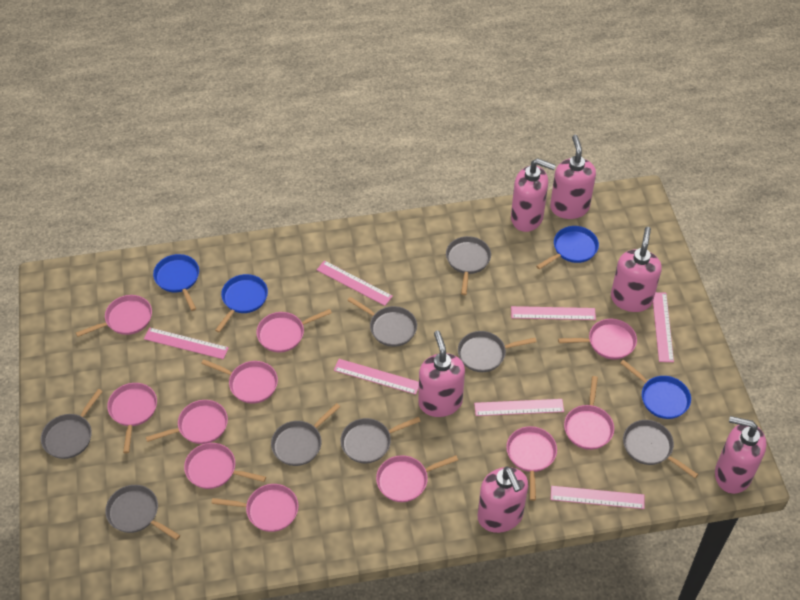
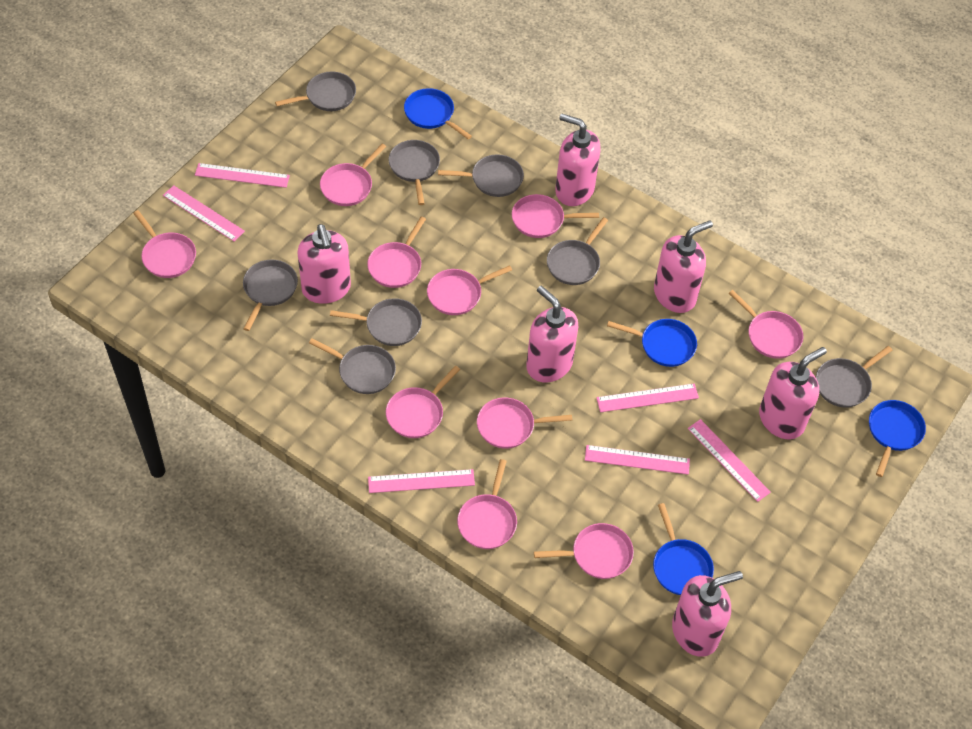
pink pan: 11 -> 10
pink ruler: 7 -> 6

